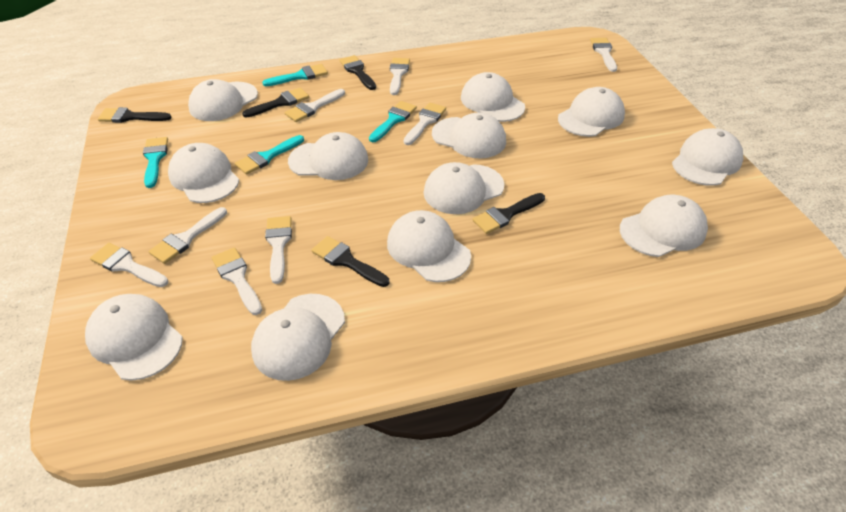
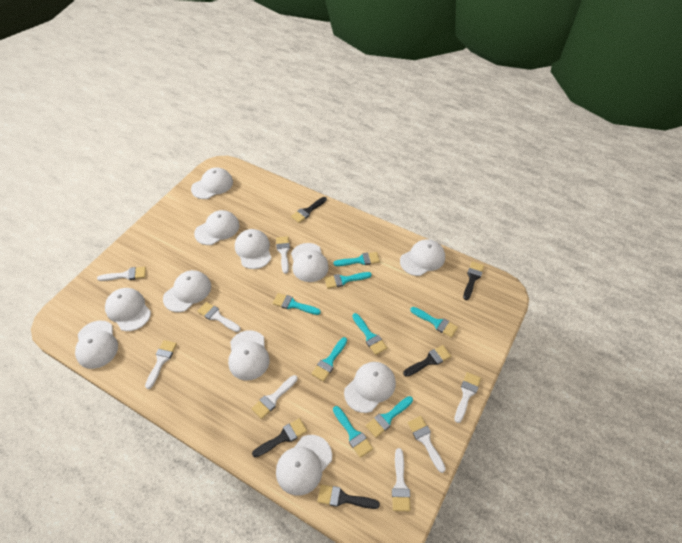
turquoise brush: 4 -> 8
white cap: 12 -> 11

